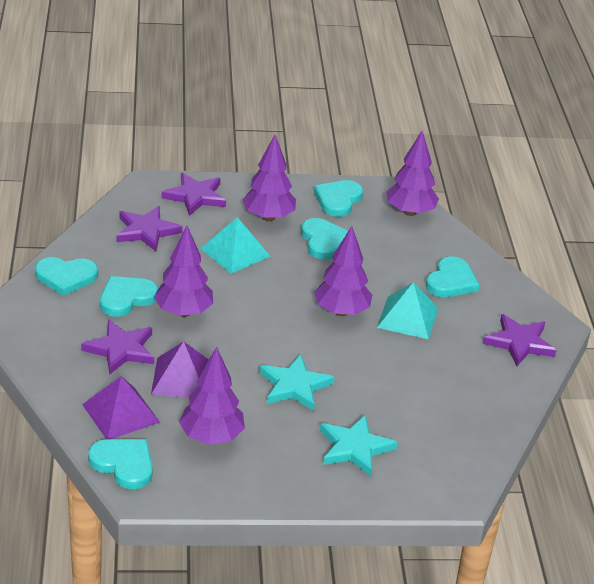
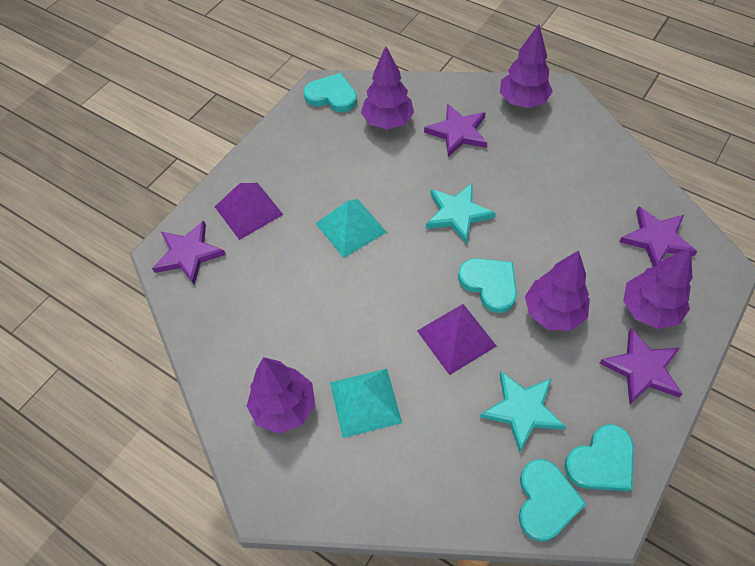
turquoise heart: 6 -> 4

